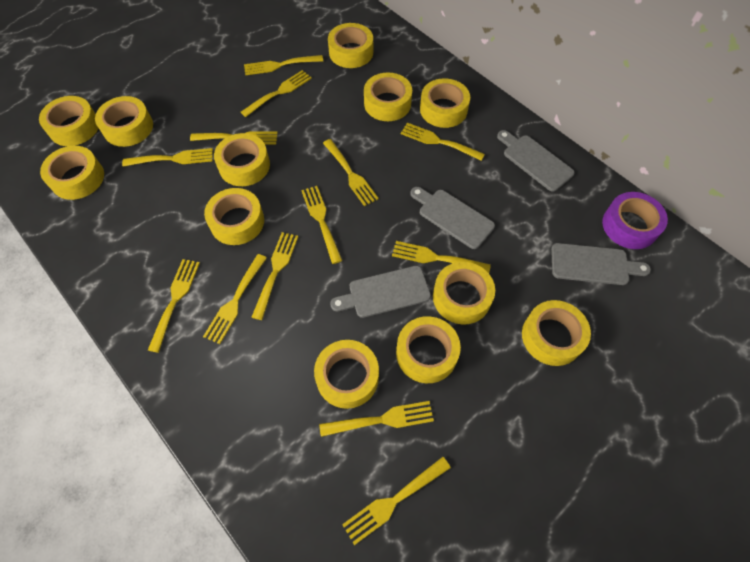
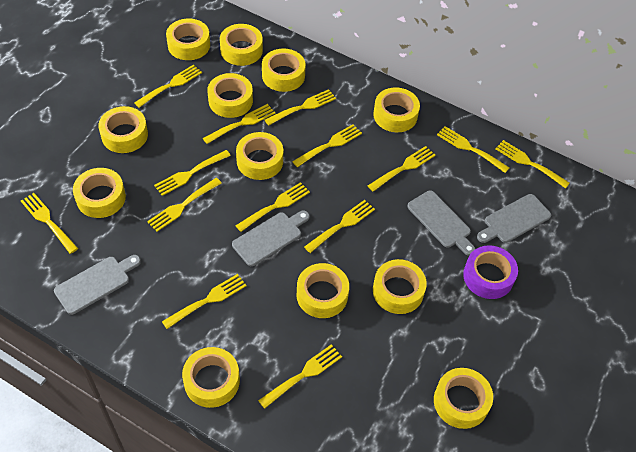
yellow fork: 13 -> 14

